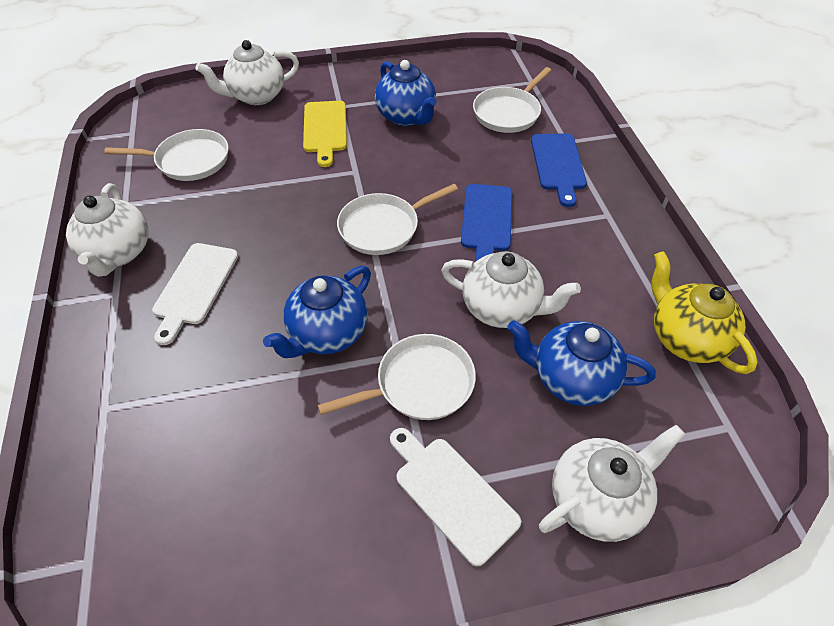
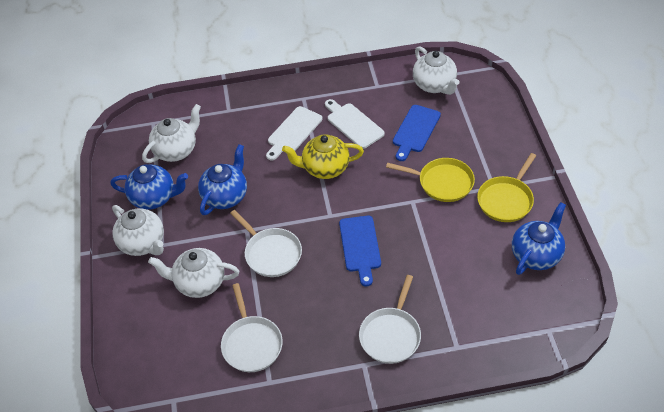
white pan: 4 -> 3
yellow cutting board: 1 -> 0
yellow pan: 0 -> 2

